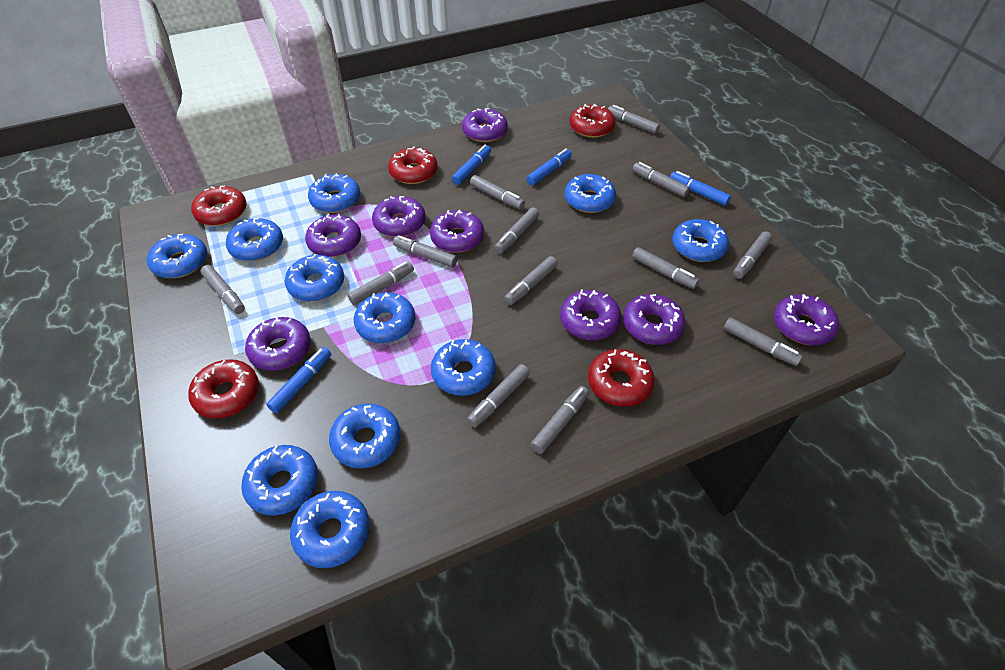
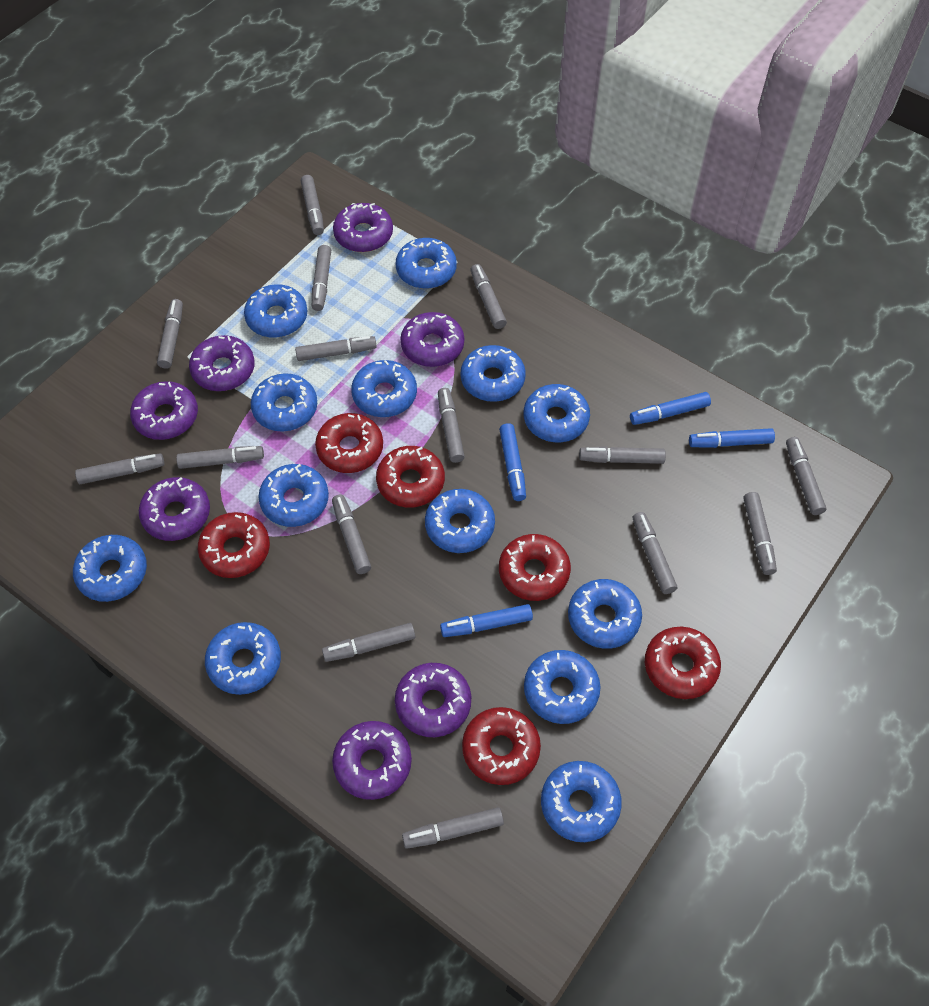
blue donut: 11 -> 13
grey marker: 13 -> 15
purple donut: 8 -> 7
red donut: 5 -> 6

